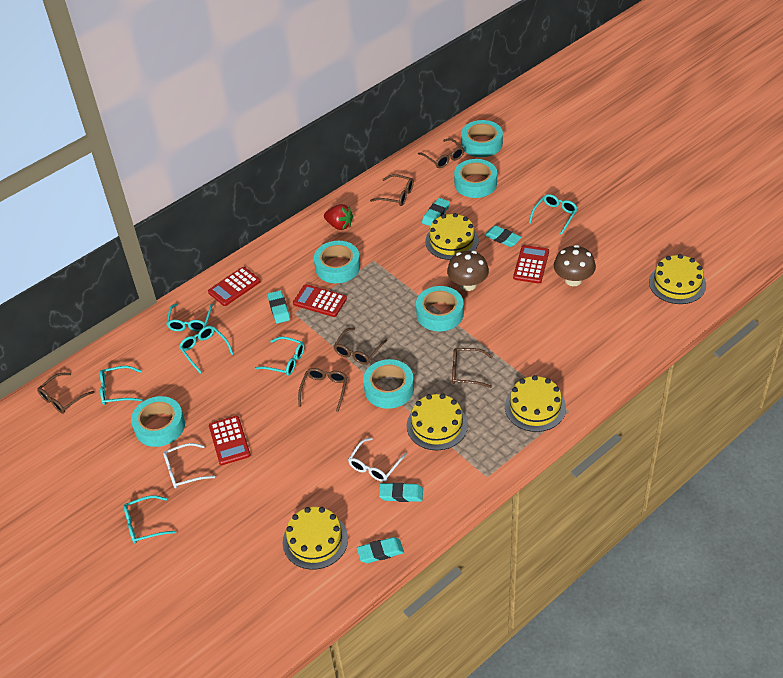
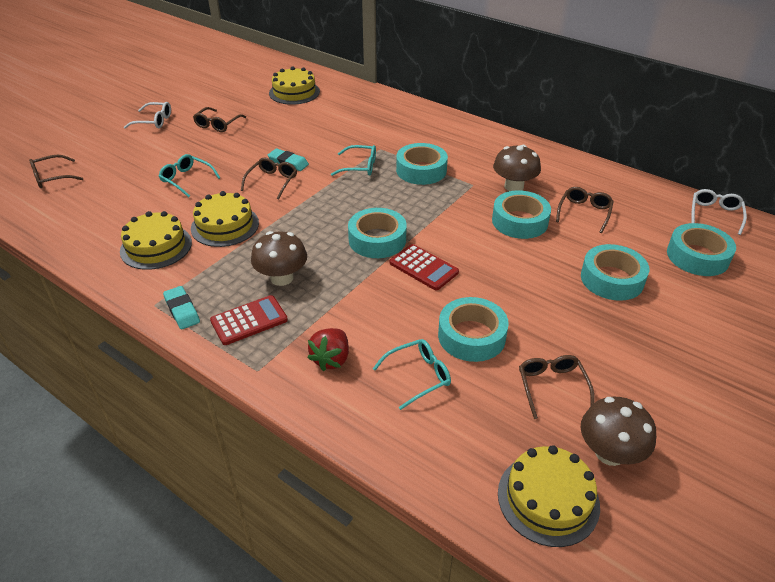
brown glasses: 6 -> 5
brown mushroom: 2 -> 3
red calculator: 4 -> 2
turquoise eraser: 5 -> 2
turquoise glasses: 6 -> 3
yellow cake: 5 -> 4

